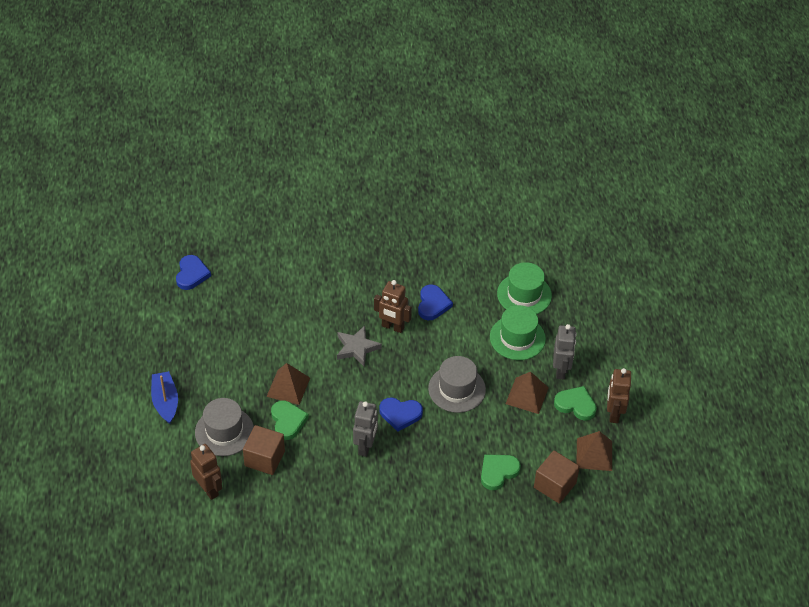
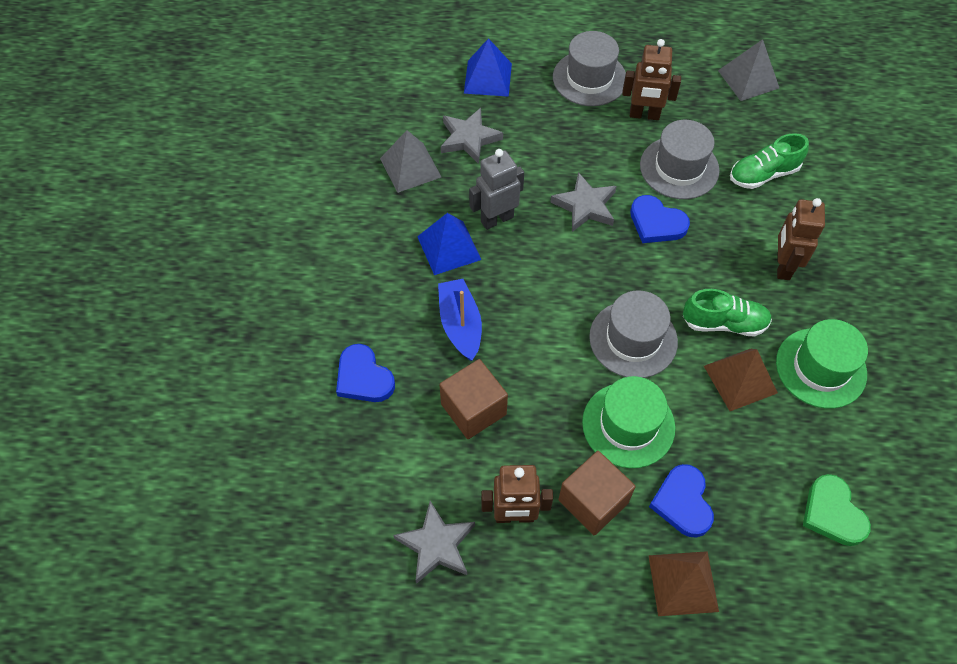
blue pyramid: 0 -> 2
brown pyramid: 3 -> 2
green heart: 3 -> 1
green shoe: 0 -> 2
grey hat: 2 -> 3
grey pyramid: 0 -> 2
grey robot: 2 -> 1
grey star: 1 -> 3

